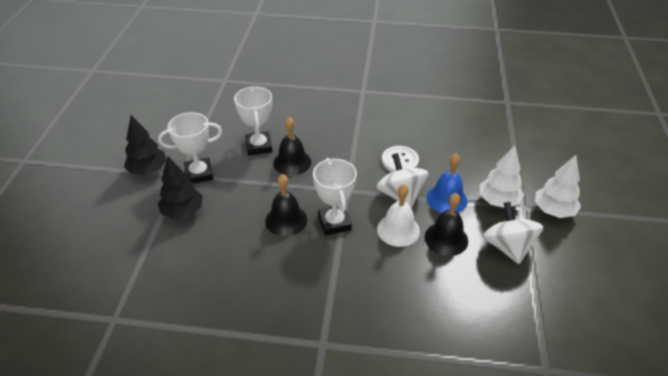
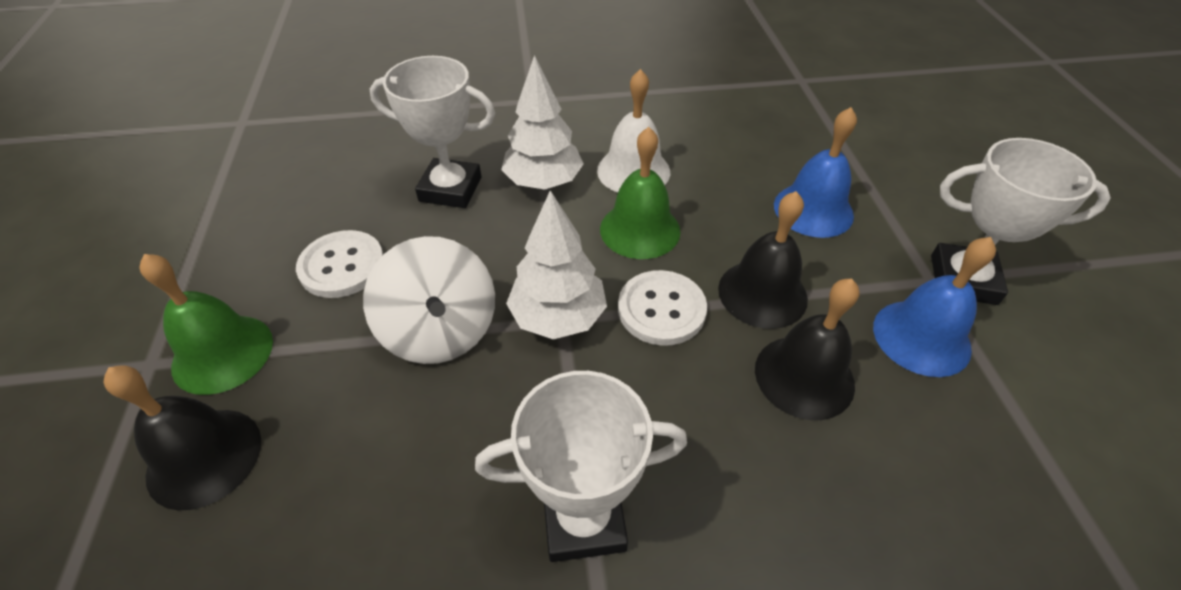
black tree: 2 -> 0
blue bell: 1 -> 2
green bell: 0 -> 2
white button: 1 -> 2
white spinning top: 2 -> 1

